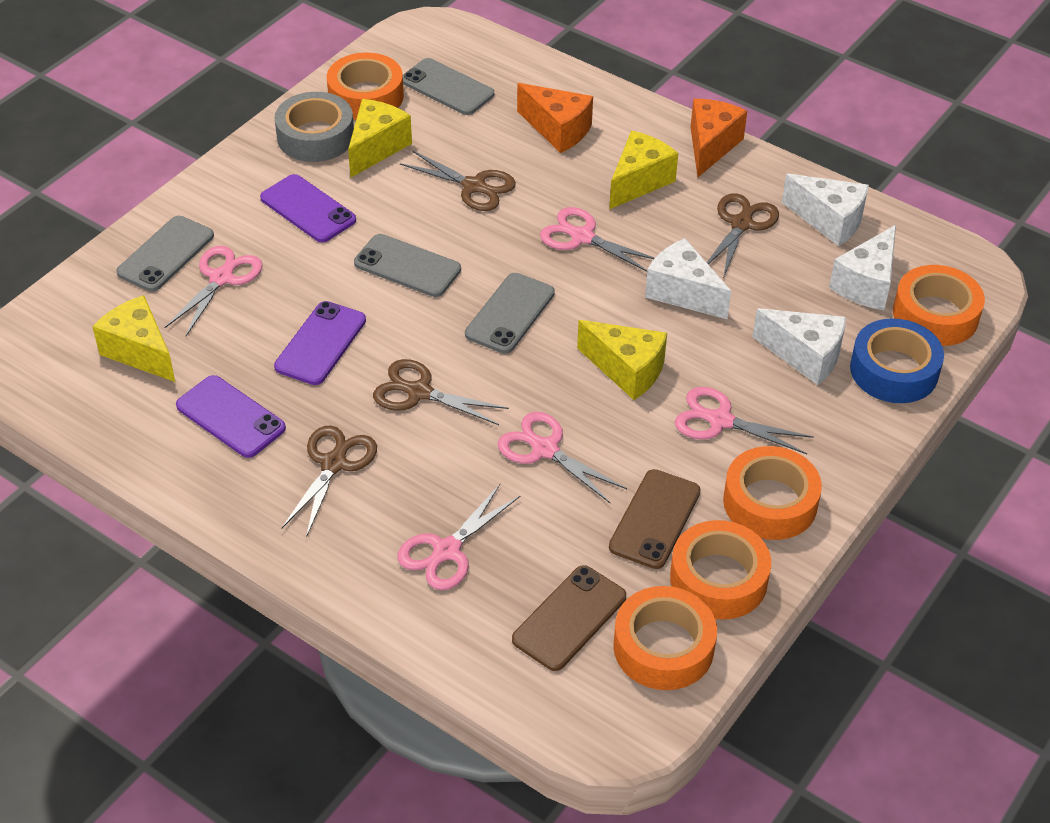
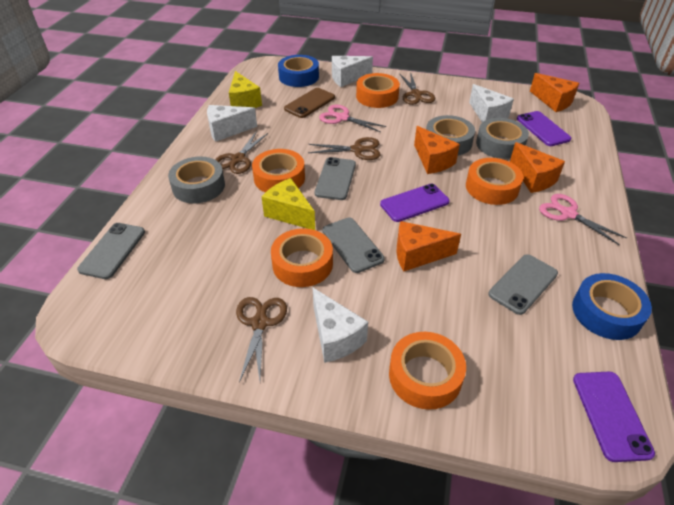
blue tape: 1 -> 2
brown phone: 2 -> 1
grey tape: 1 -> 3
orange cheese: 2 -> 4
pink scissors: 5 -> 2
yellow cheese: 4 -> 2

